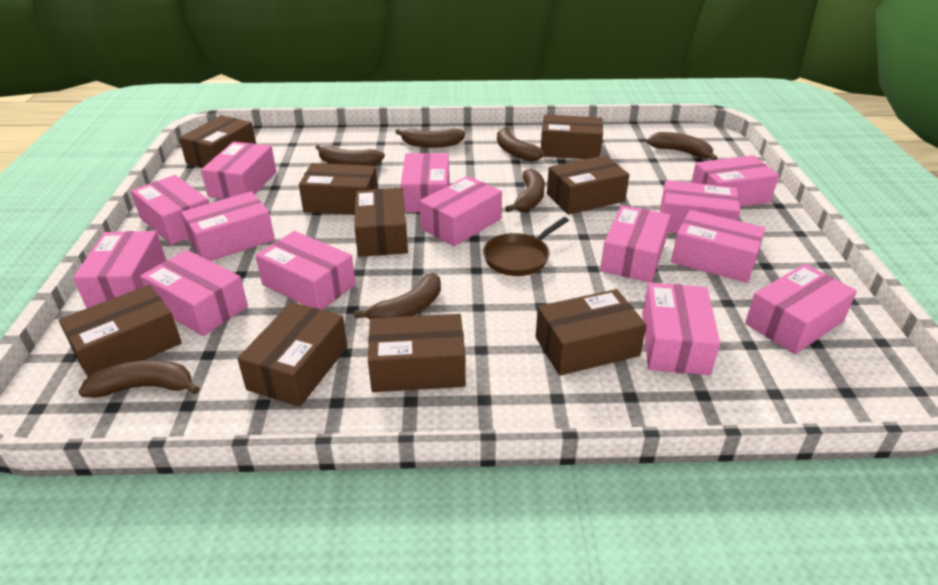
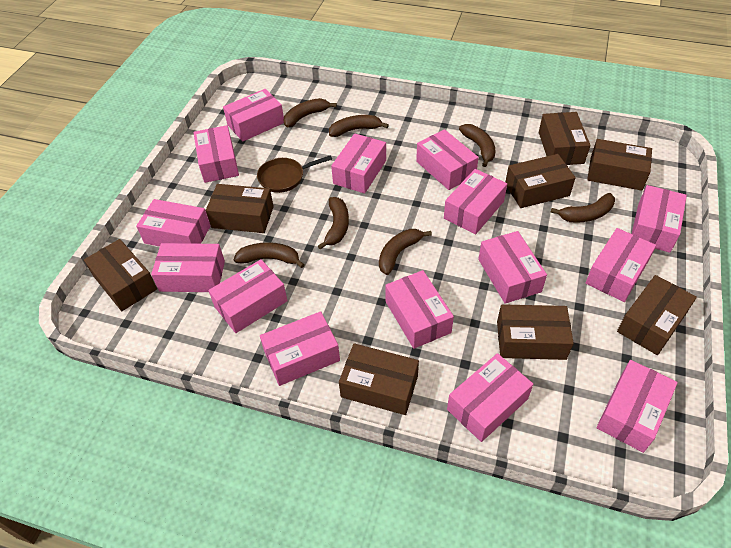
brown box: 9 -> 8
pink box: 14 -> 15

